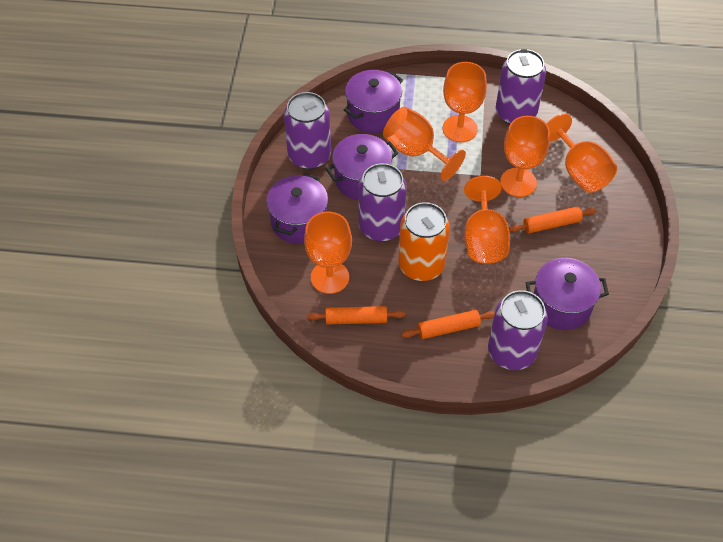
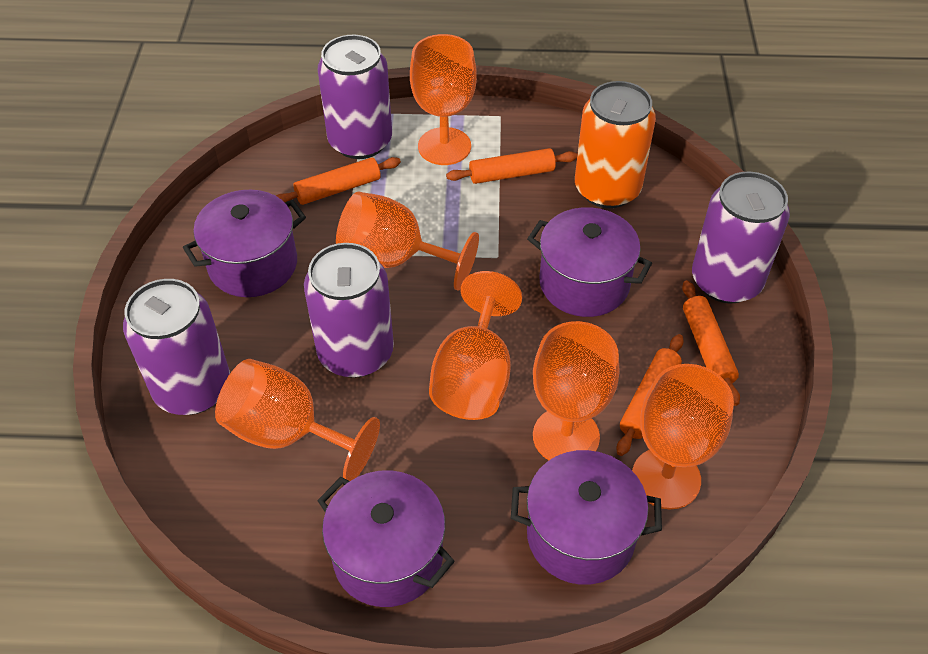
orange rolling pin: 3 -> 4

